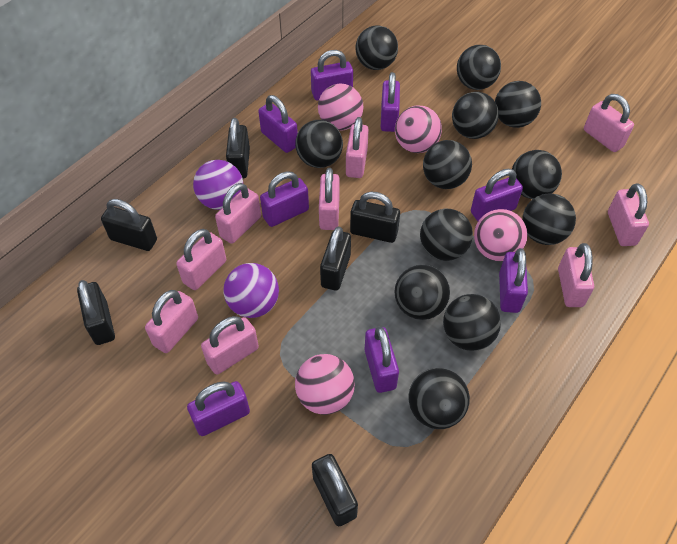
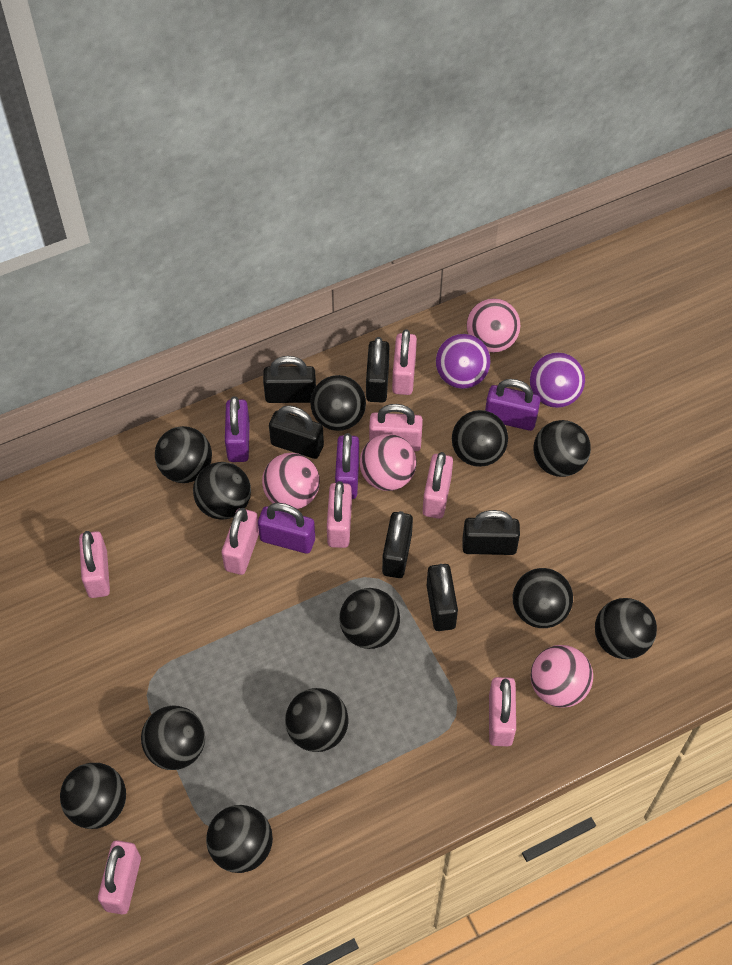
pink padlock: 9 -> 8
purple padlock: 8 -> 4

